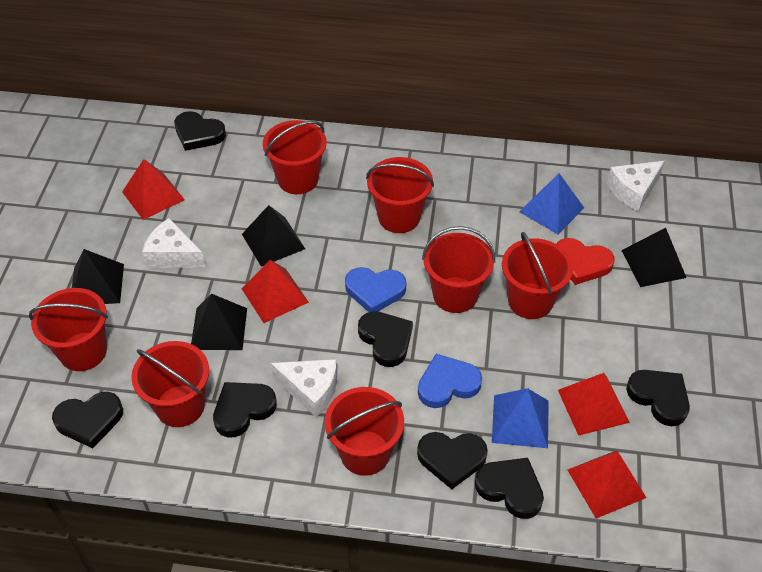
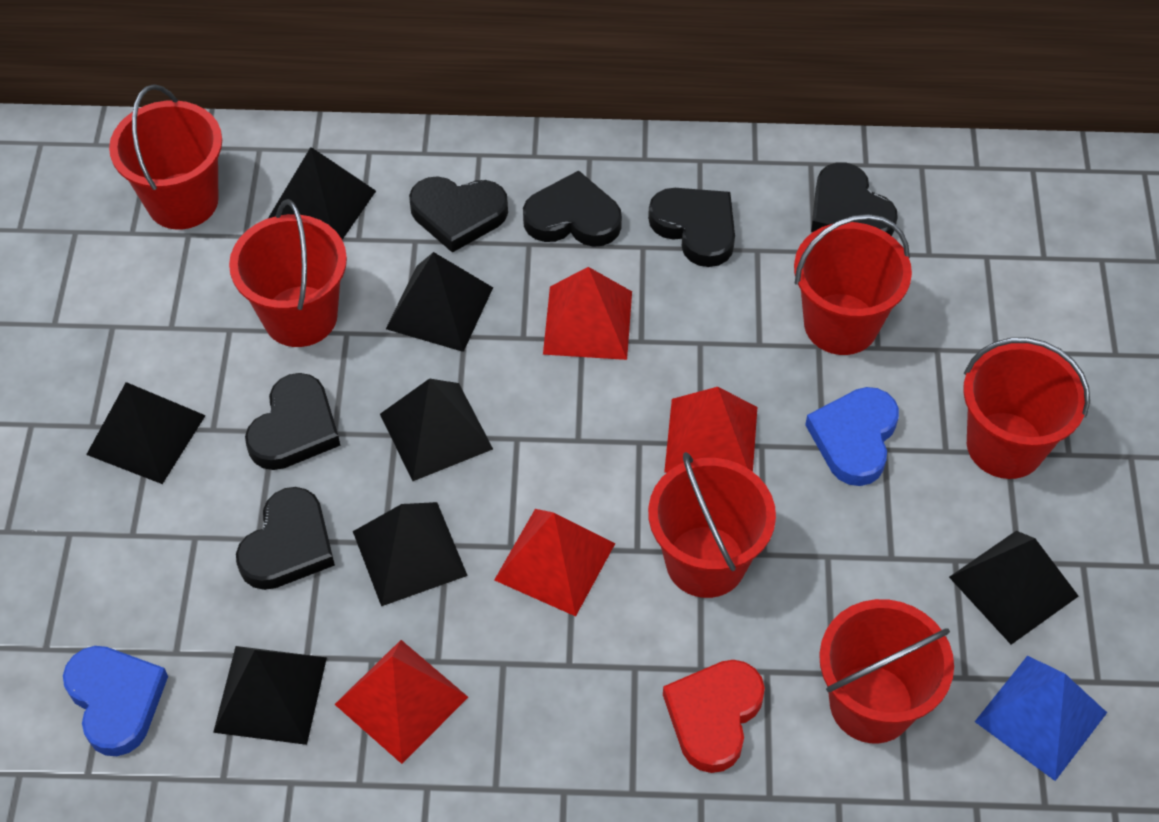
black heart: 7 -> 6
black pyramid: 4 -> 7
blue pyramid: 2 -> 1
red bucket: 7 -> 6
white cheese: 3 -> 0

